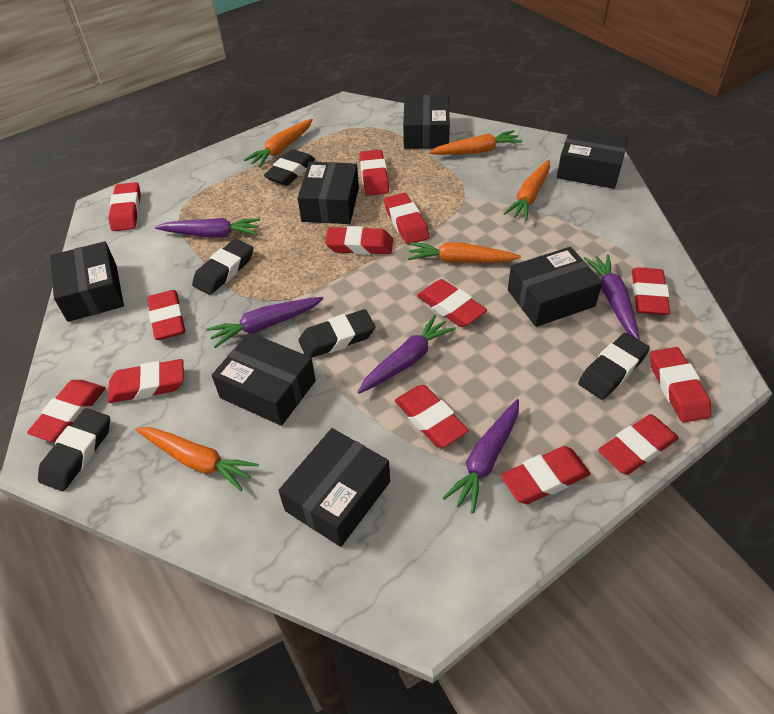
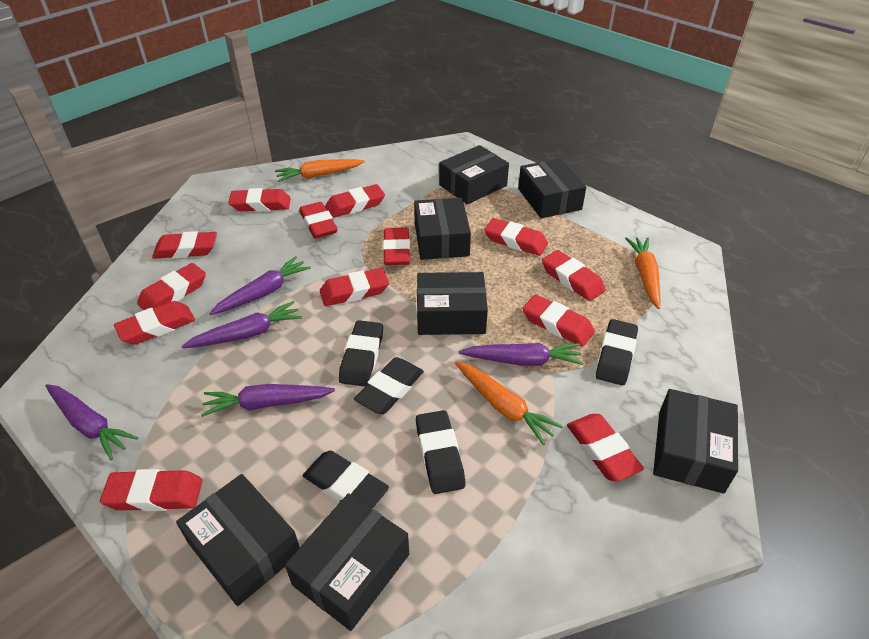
orange carrot: 5 -> 3

